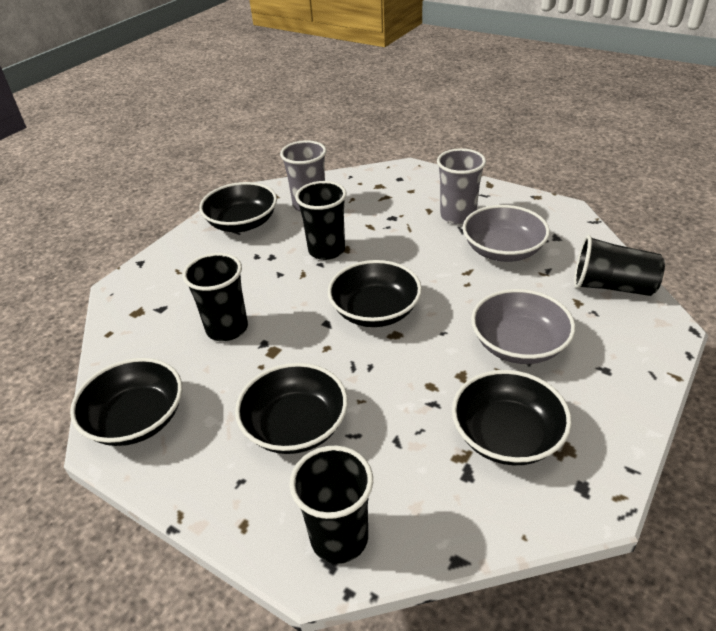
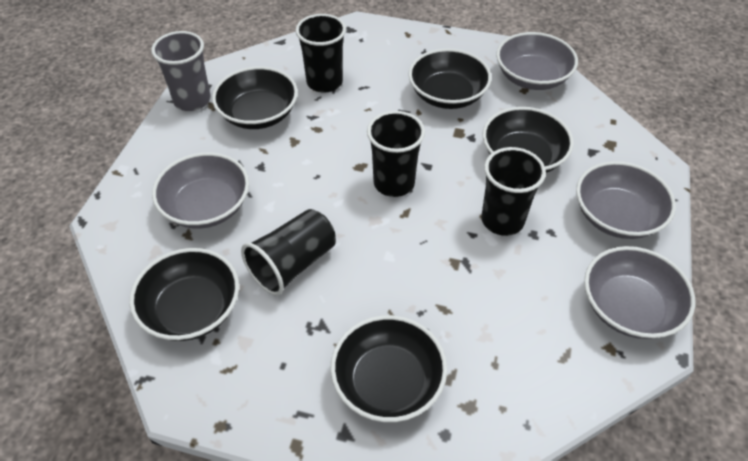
grey bowl: 2 -> 4
grey cup: 2 -> 1

